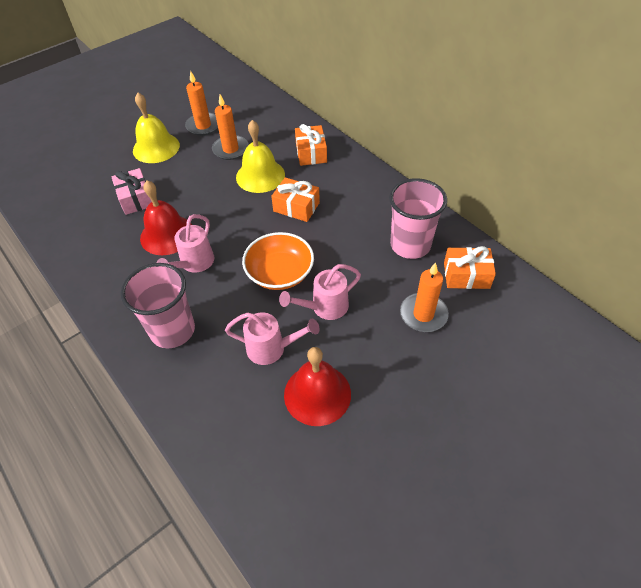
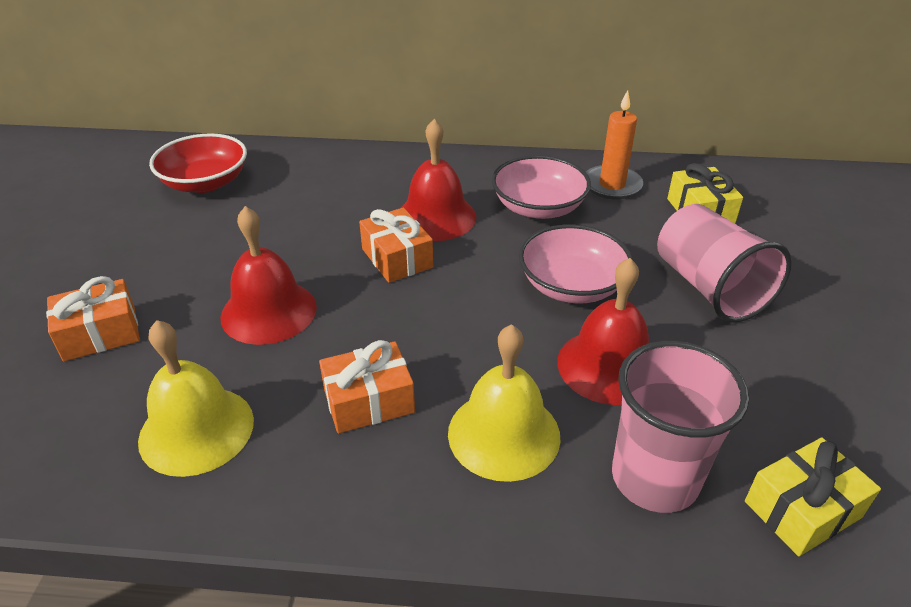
orange bowl: 1 -> 0
orange candle: 3 -> 1
pink bowl: 0 -> 2
pink gift: 1 -> 0
pink watering can: 3 -> 0
red bell: 2 -> 3
red bowl: 0 -> 1
yellow gift: 0 -> 2

